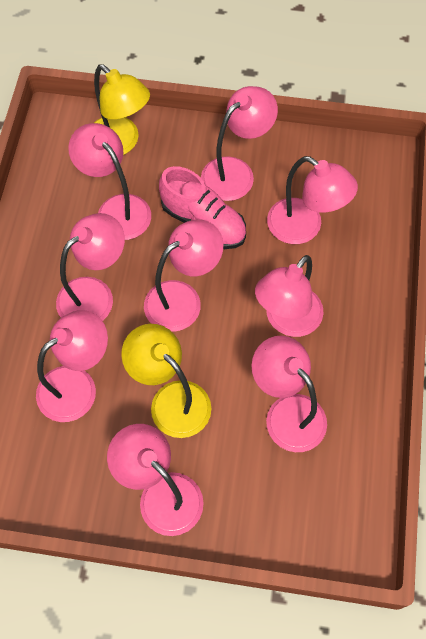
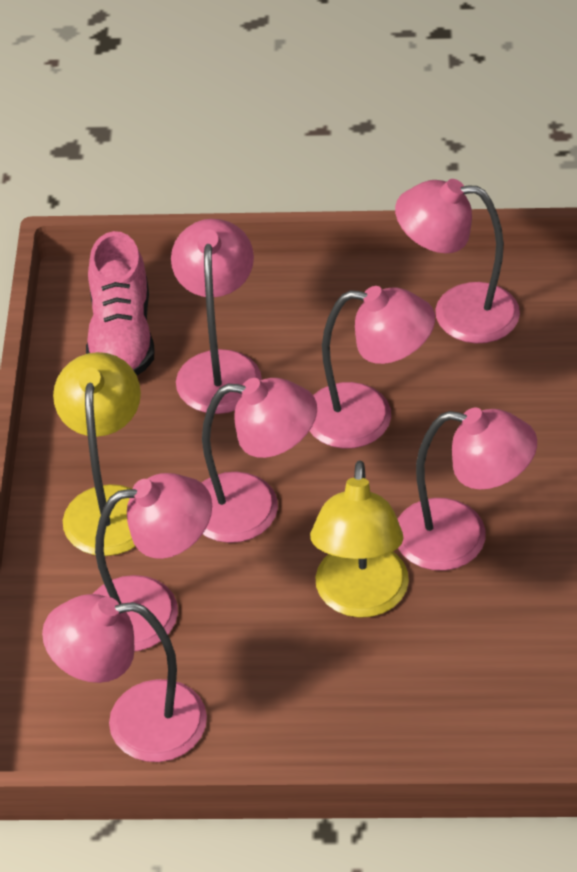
pink lamp: 9 -> 7

